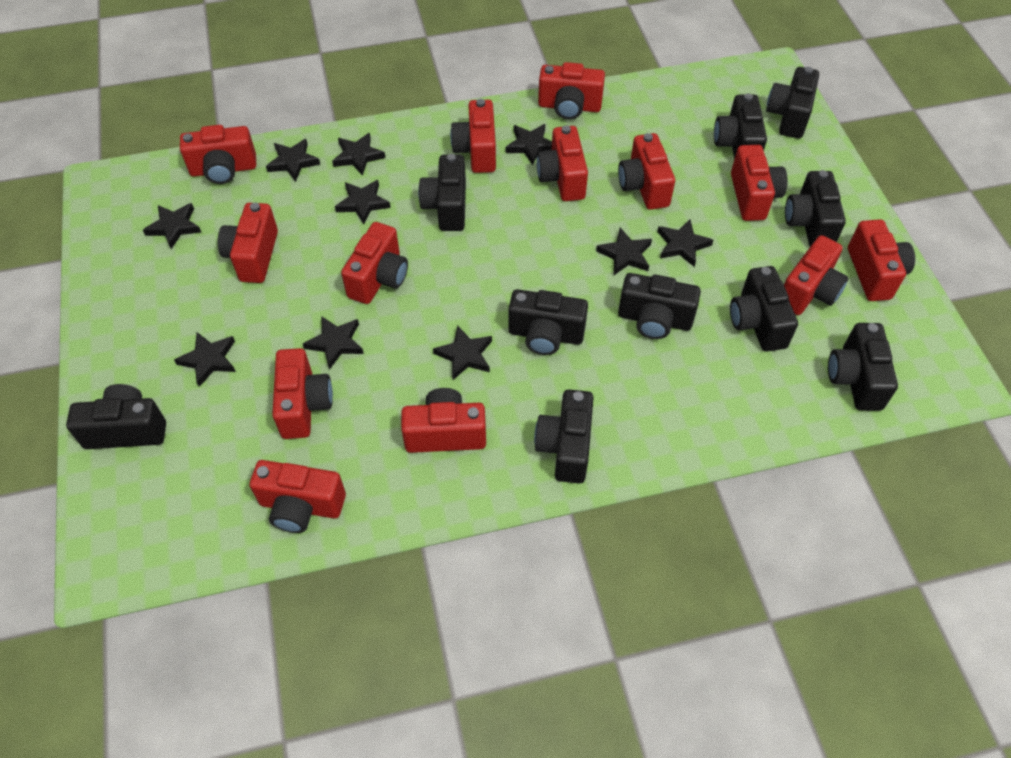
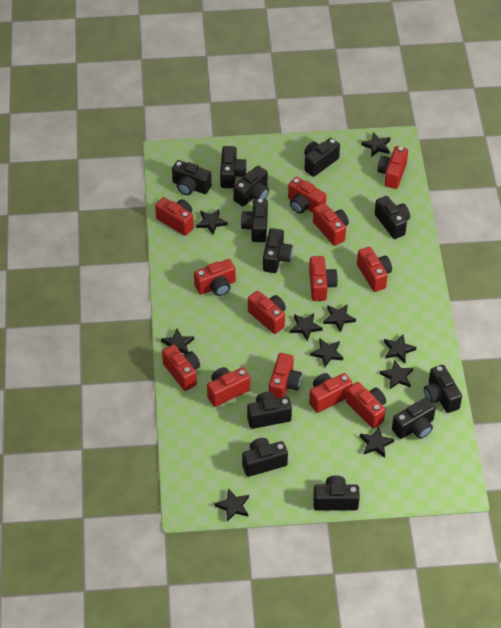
black camera: 10 -> 12

